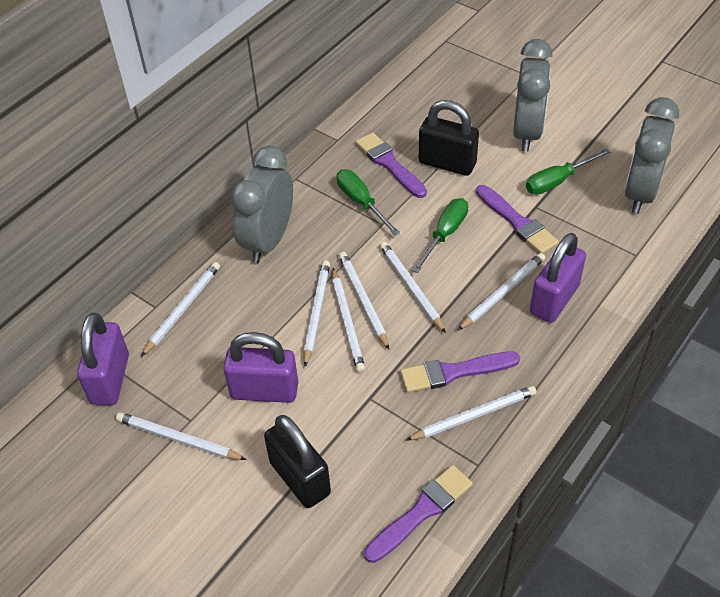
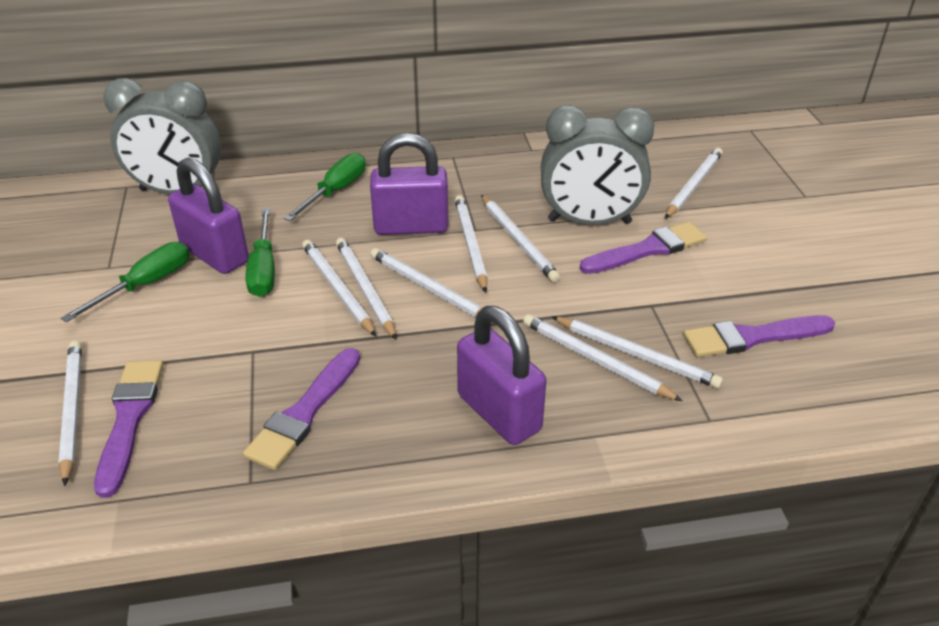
black padlock: 2 -> 0
grey clock: 3 -> 2
white pencil: 8 -> 9

